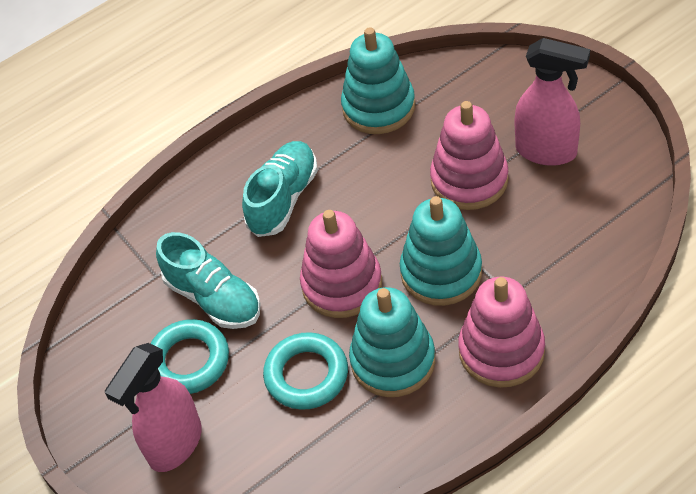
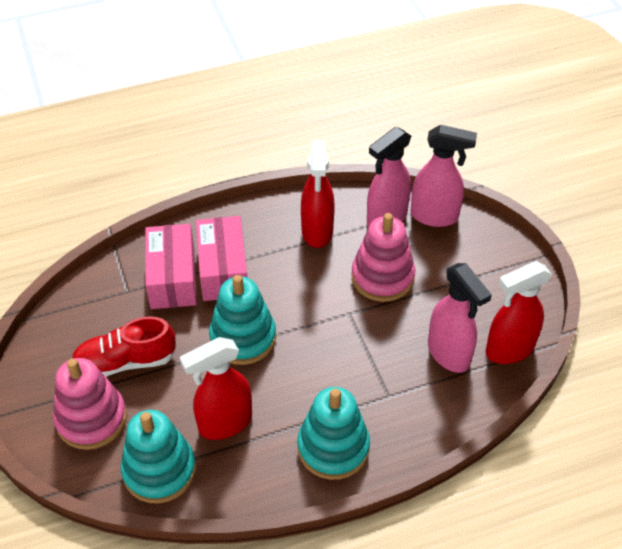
pink box: 0 -> 2
pink spray bottle: 2 -> 3
pink stacking toy: 3 -> 2
red shoe: 0 -> 1
red spray bottle: 0 -> 3
turquoise ring: 2 -> 0
turquoise shoe: 2 -> 0

